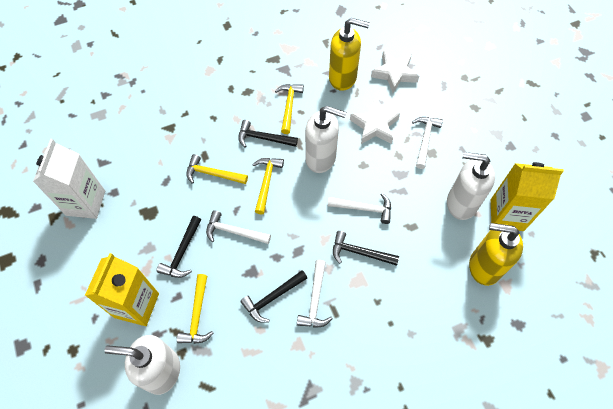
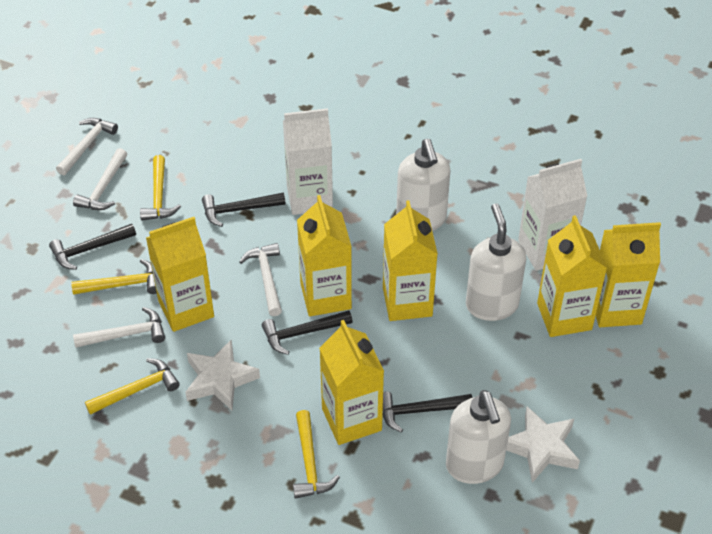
white carton: 1 -> 2
yellow carton: 2 -> 6
yellow soap dispenser: 2 -> 0

